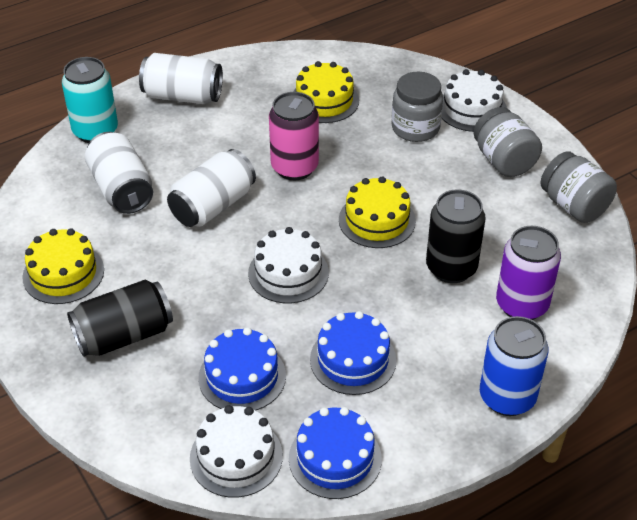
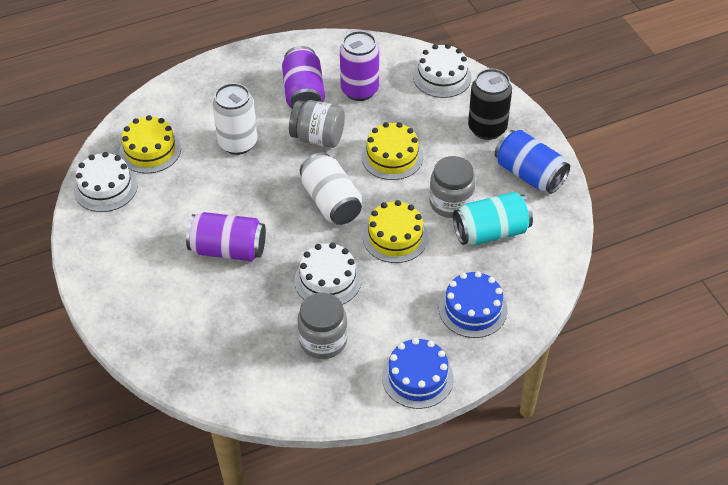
black can: 2 -> 1
blue cake: 3 -> 2
pink can: 1 -> 0
purple can: 1 -> 3
white can: 3 -> 2

